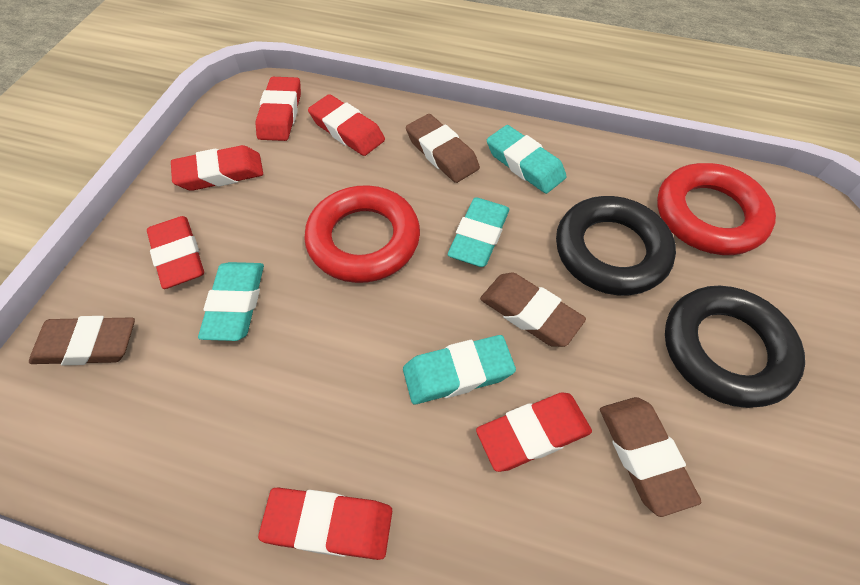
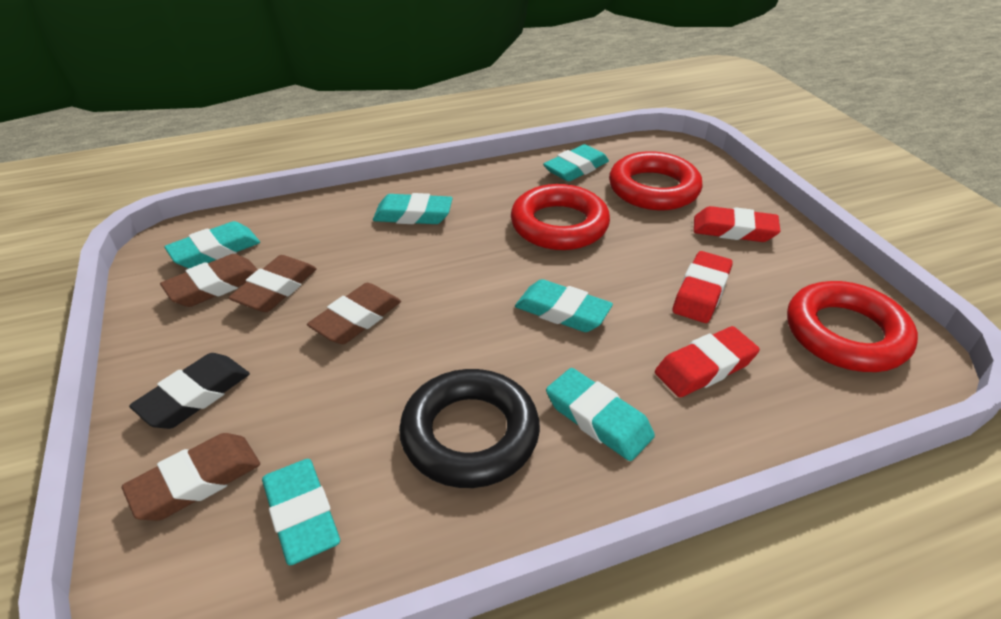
black eraser: 0 -> 1
black ring: 2 -> 1
red eraser: 6 -> 3
red ring: 2 -> 3
turquoise eraser: 4 -> 6

